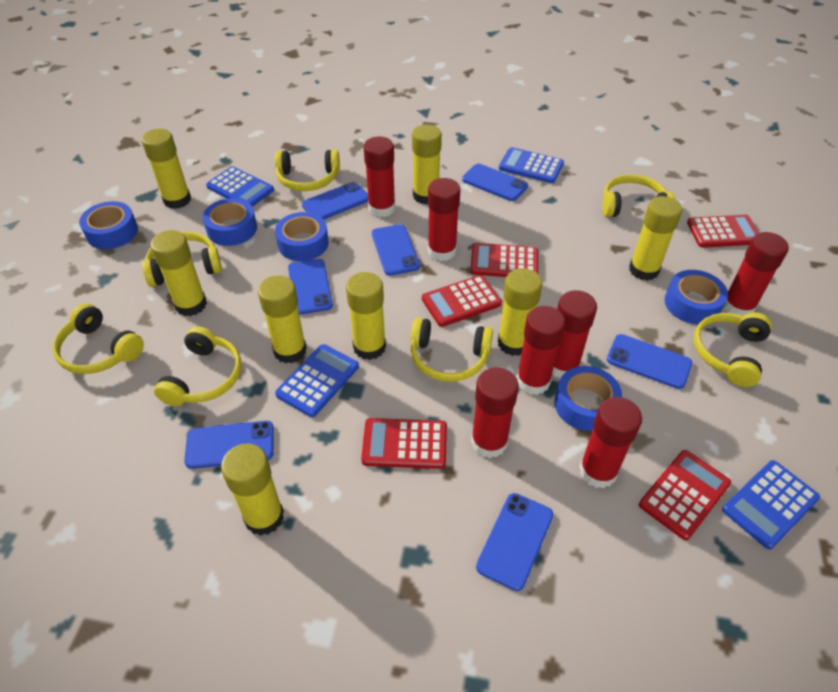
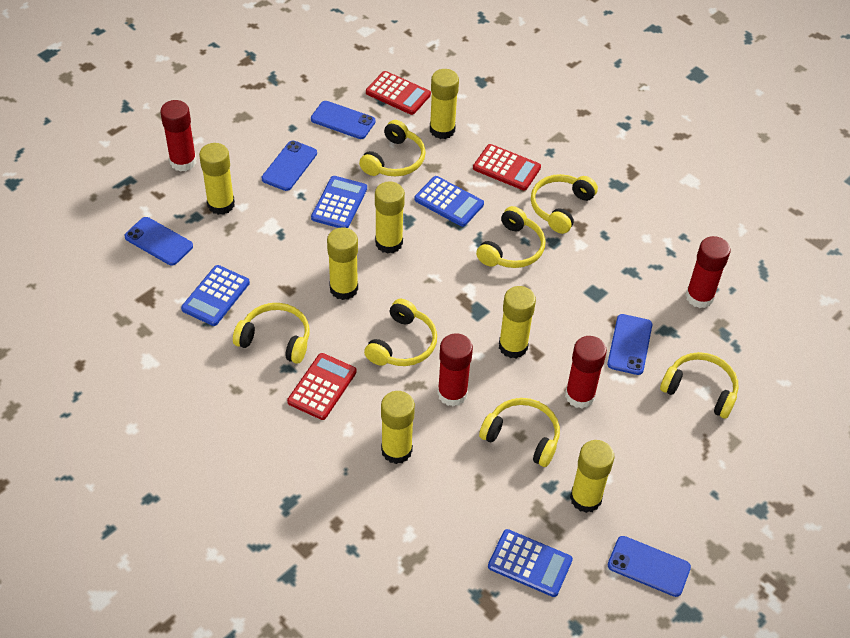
blue phone: 7 -> 5
blue tape: 5 -> 0
red calculator: 5 -> 3
red glue stick: 7 -> 4
yellow glue stick: 8 -> 7

